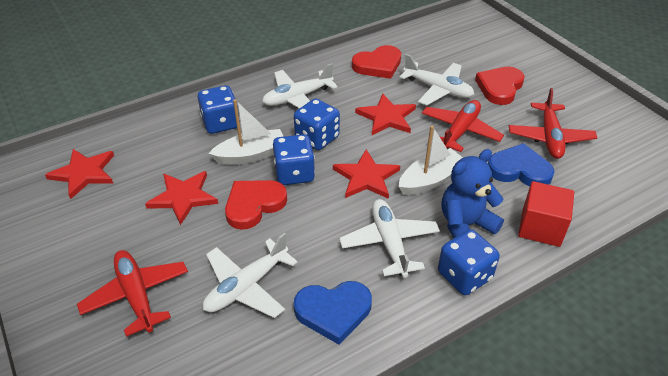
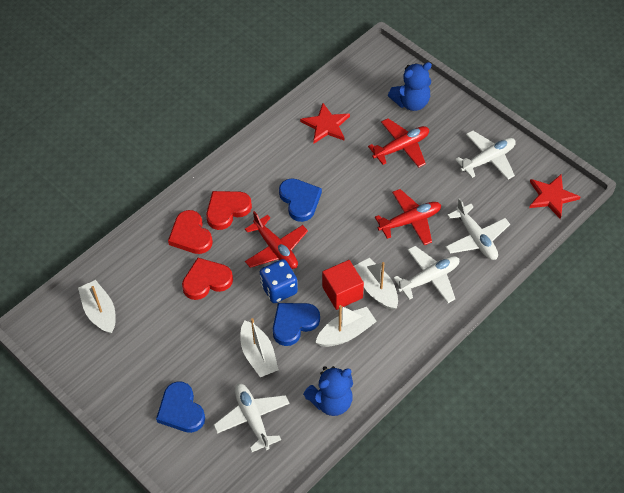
blue dice: 4 -> 1
blue heart: 2 -> 3
blue teddy bear: 1 -> 2
red star: 4 -> 2
white boat: 2 -> 4

